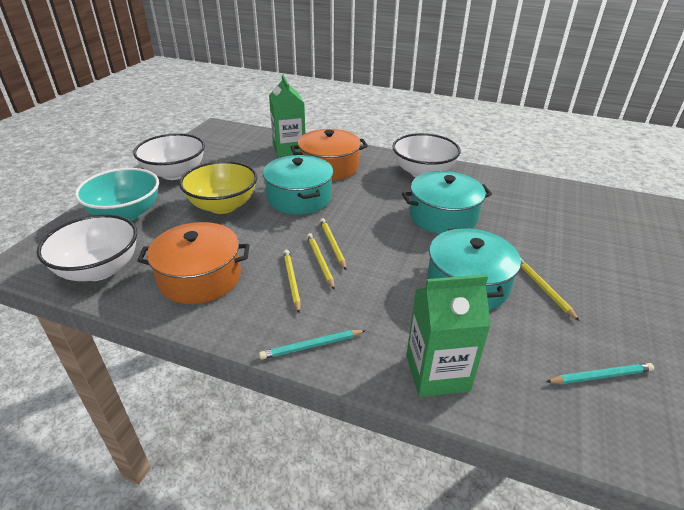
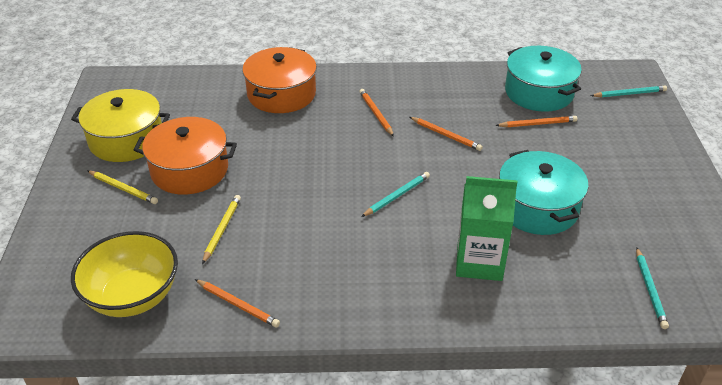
green carton: 2 -> 1
orange pencil: 0 -> 4
turquoise bowl: 1 -> 0
turquoise pencil: 2 -> 3
turquoise pot: 3 -> 2
white bowl: 3 -> 0
yellow pencil: 4 -> 2
yellow pot: 0 -> 1

